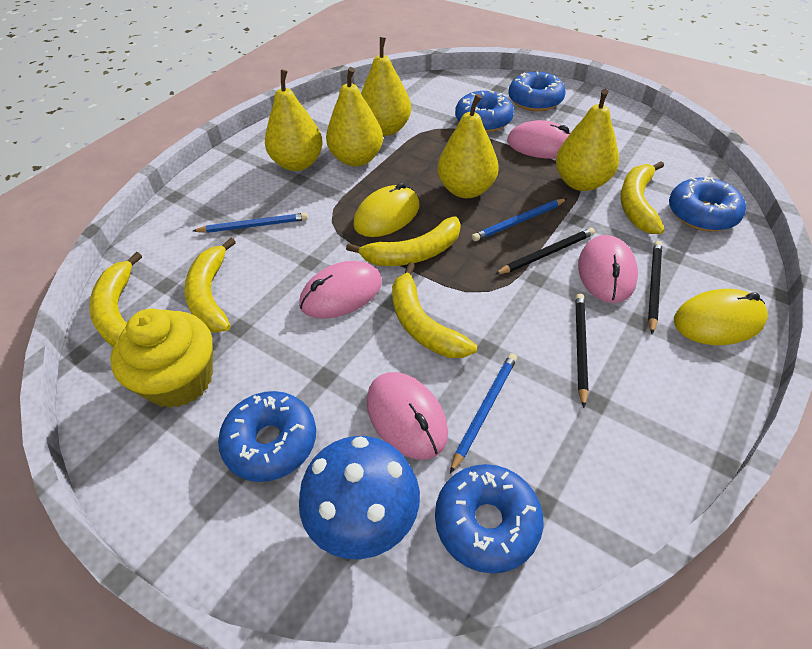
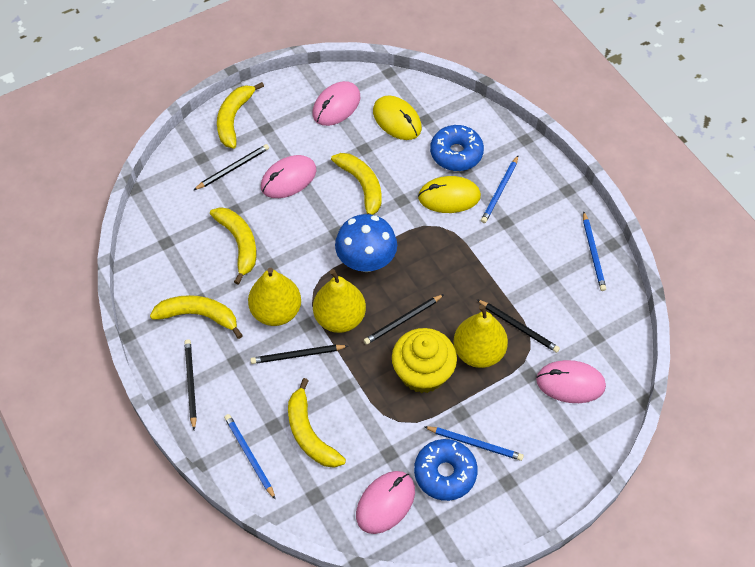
black pencil: 3 -> 5
blue donut: 5 -> 2
blue pencil: 3 -> 4
yellow pear: 5 -> 3

